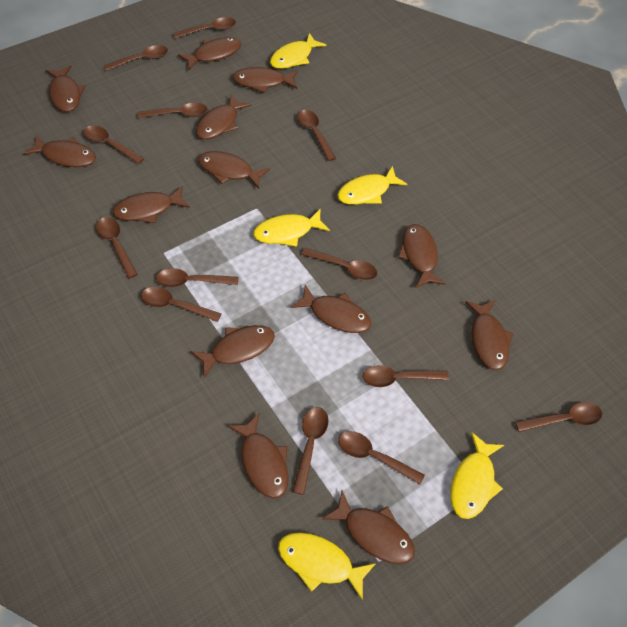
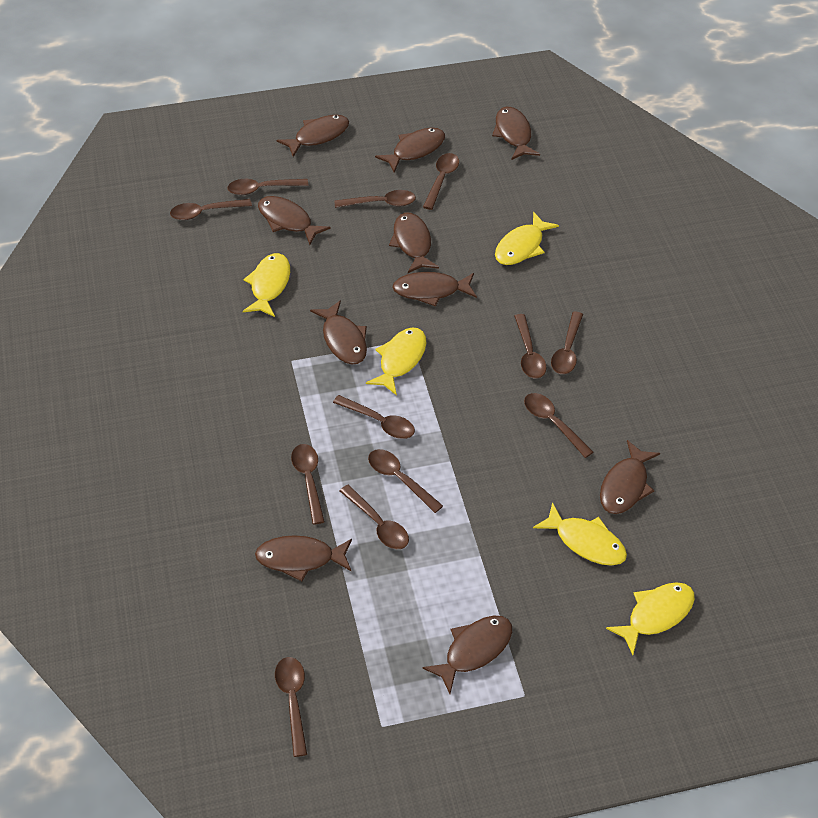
brown fish: 13 -> 10
brown spoon: 13 -> 12

